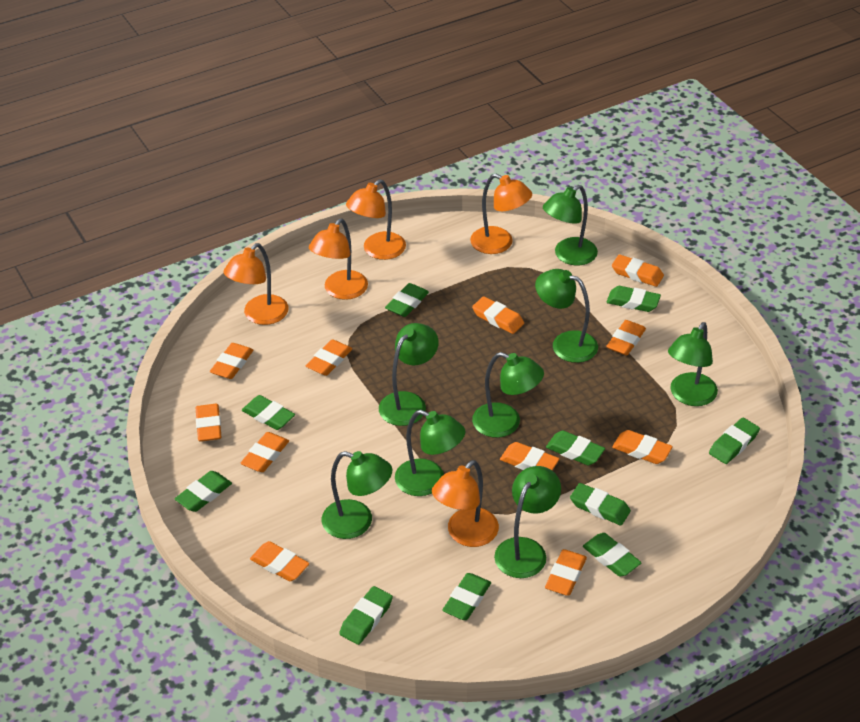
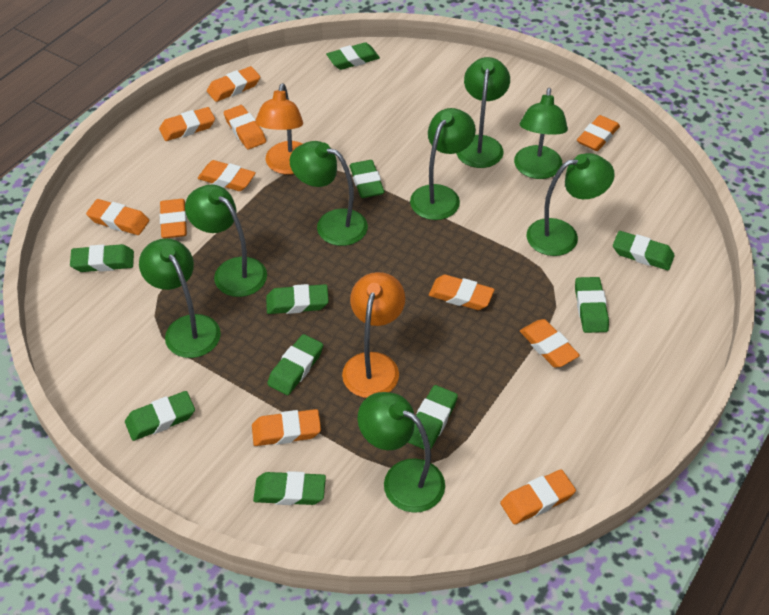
orange lamp: 5 -> 2

